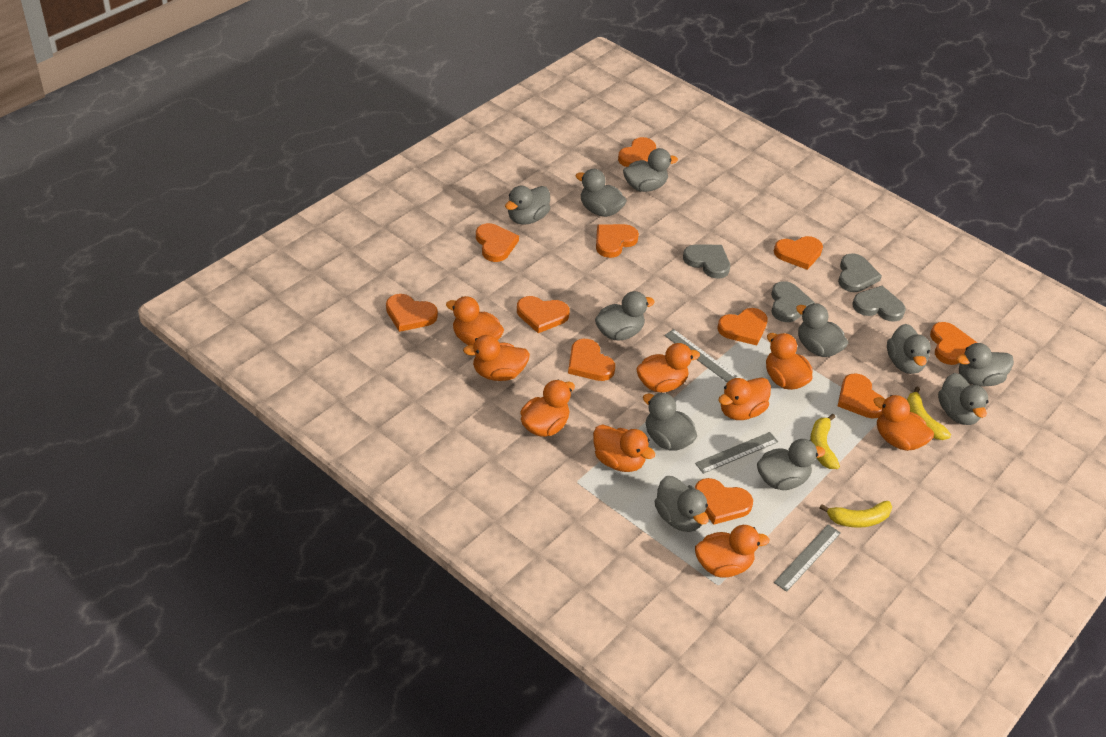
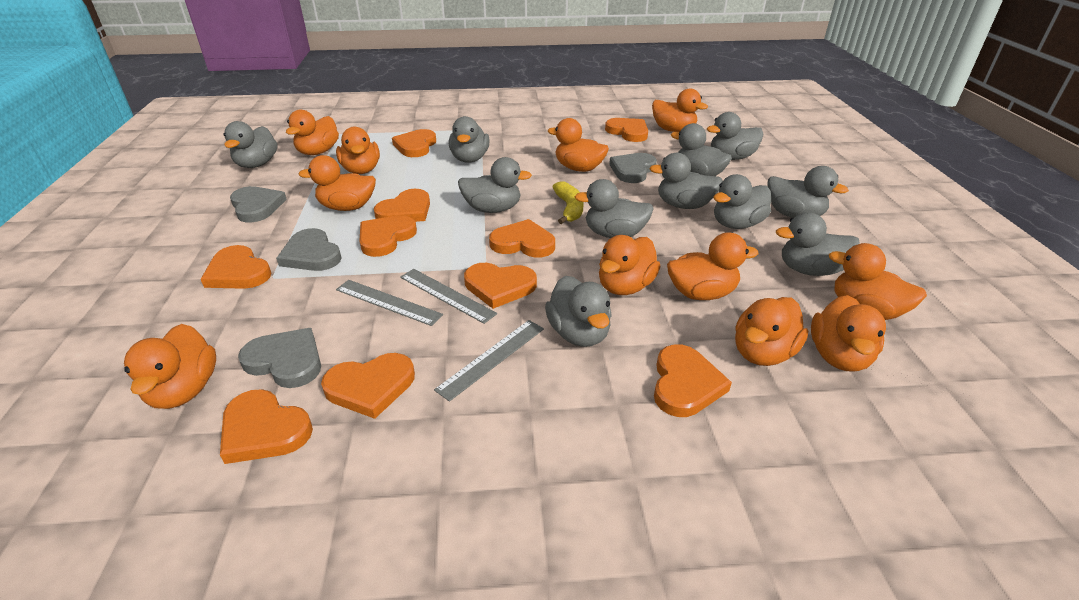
orange duck: 9 -> 11
orange heart: 11 -> 10
yellow banana: 3 -> 1

